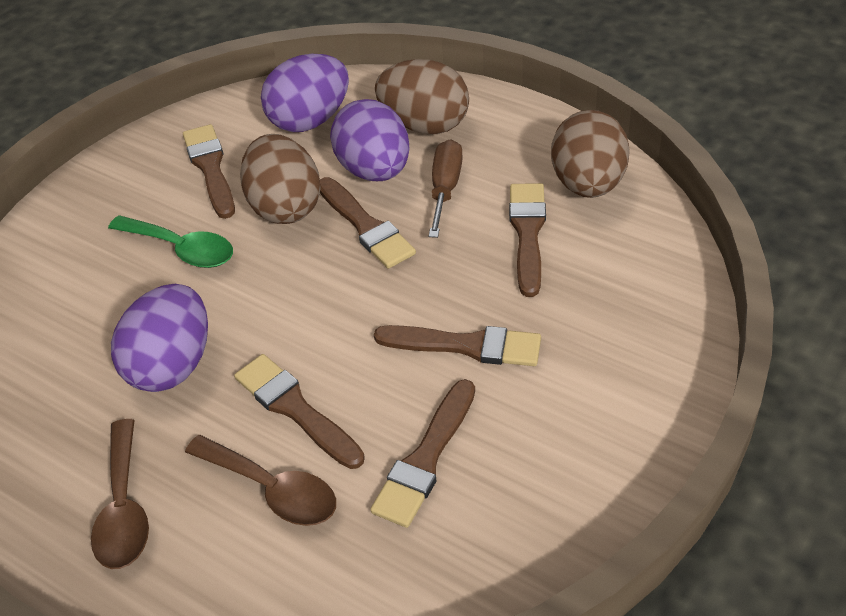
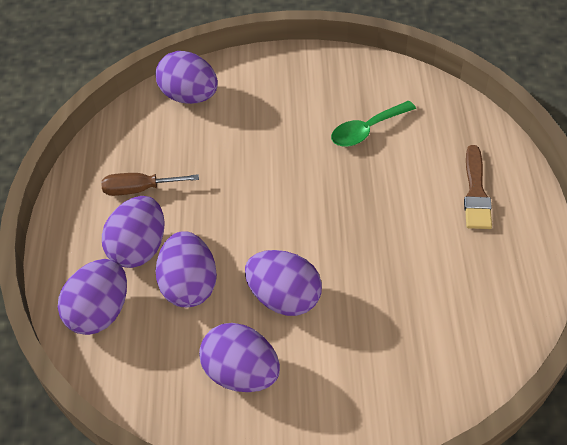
brown brush: 6 -> 1
brown egg: 3 -> 0
brown spoon: 2 -> 0
purple egg: 3 -> 6

